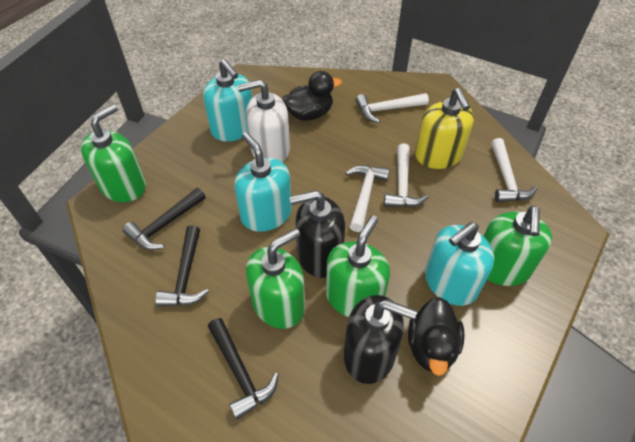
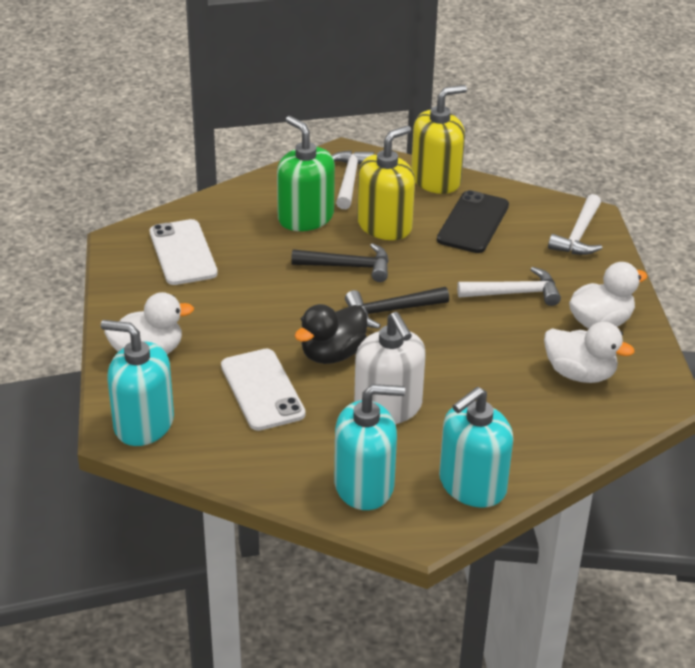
black duck: 2 -> 1
black hammer: 3 -> 2
black phone: 0 -> 1
black soap dispenser: 2 -> 0
green soap dispenser: 4 -> 1
white duck: 0 -> 3
white hammer: 4 -> 3
white phone: 0 -> 2
yellow soap dispenser: 1 -> 2

